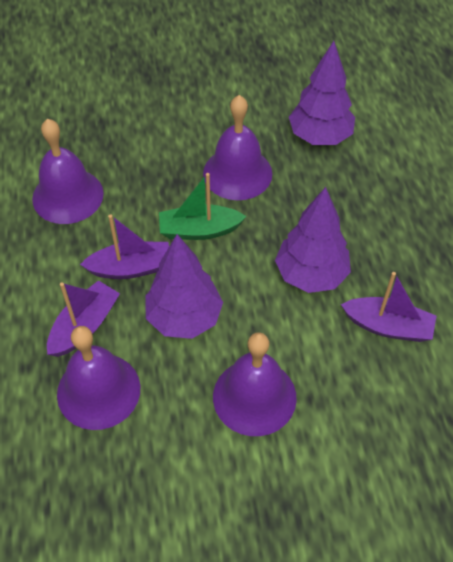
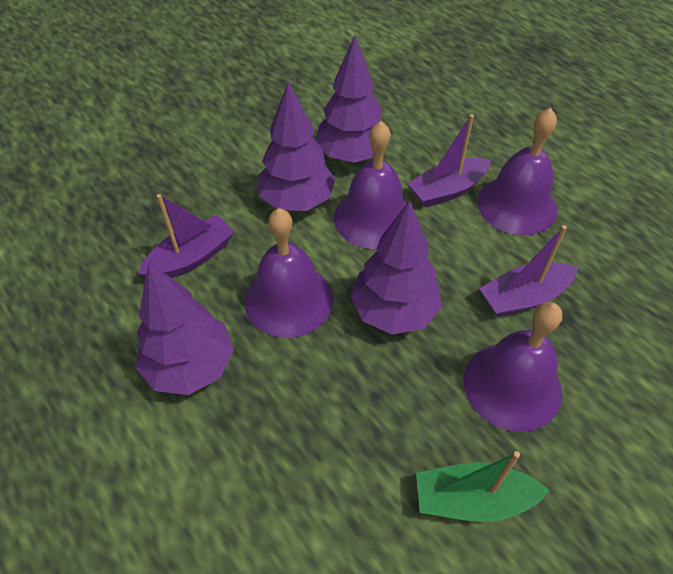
purple tree: 3 -> 4

